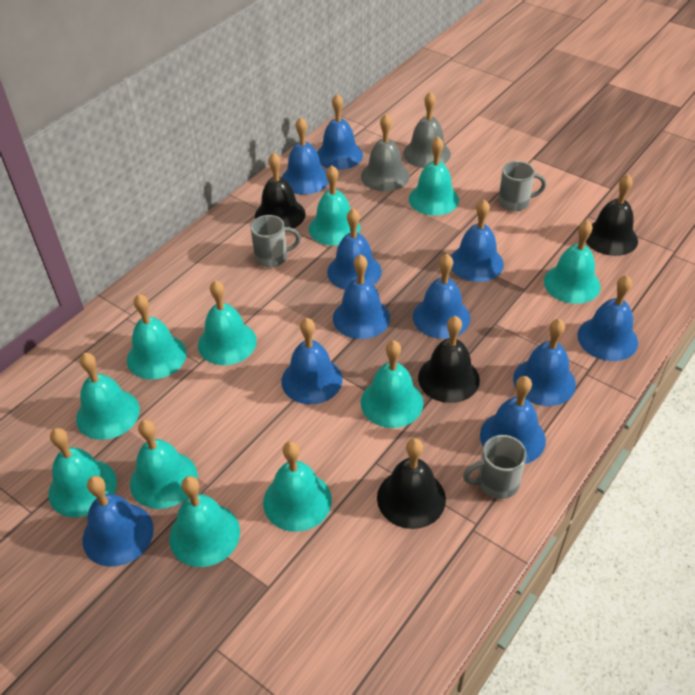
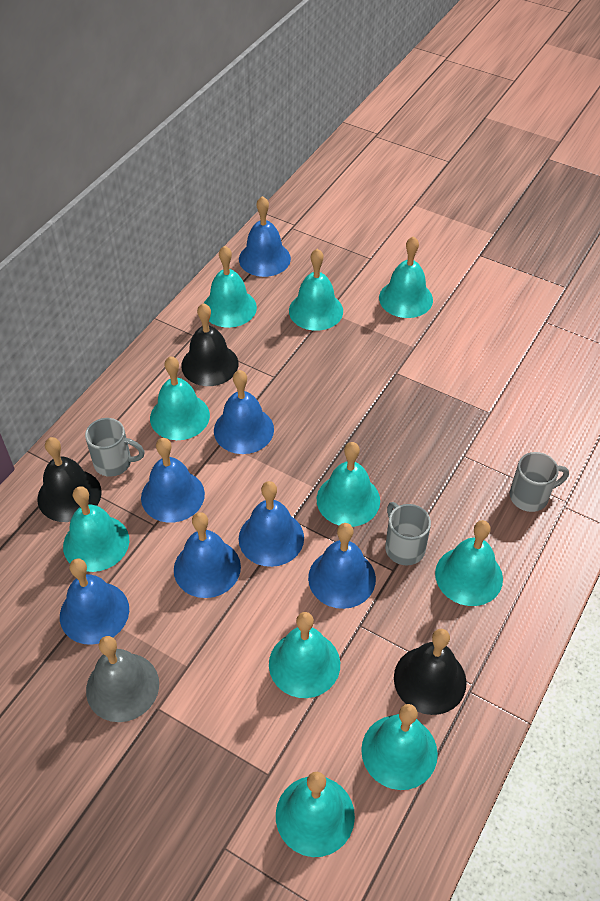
black bell: 4 -> 3
blue bell: 11 -> 7
grey bell: 2 -> 1
turquoise bell: 11 -> 10

